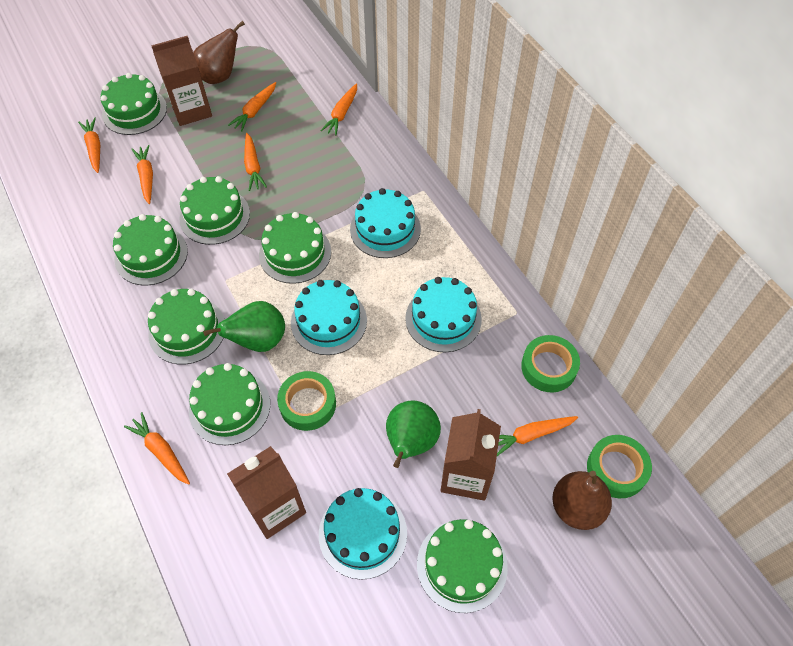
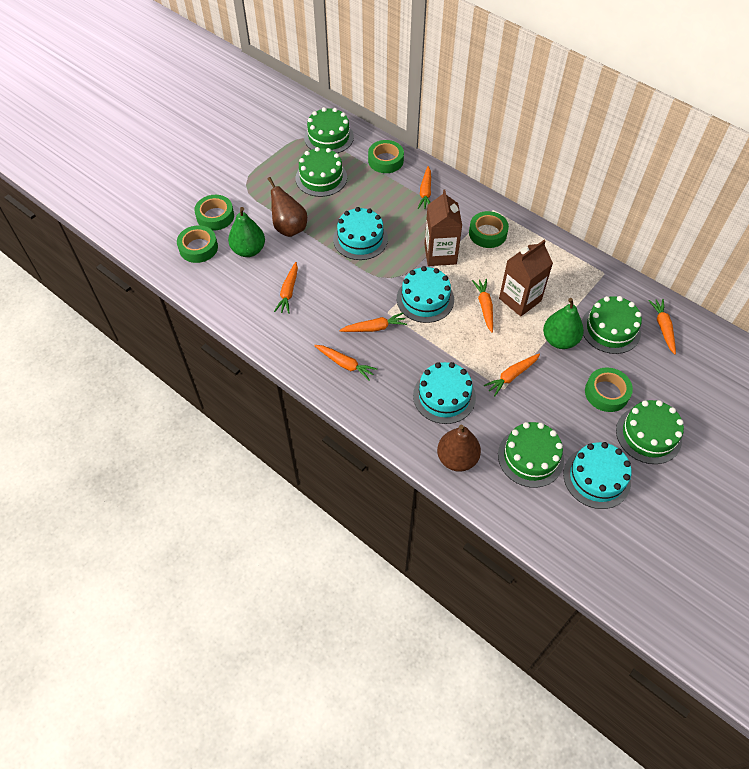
brown carton: 3 -> 2
green cake: 7 -> 5
green tape: 3 -> 5

